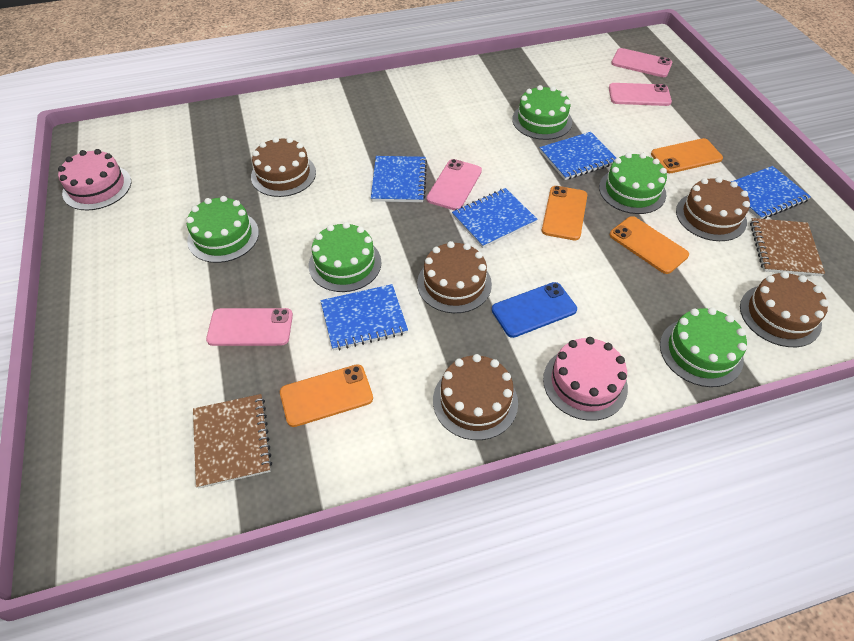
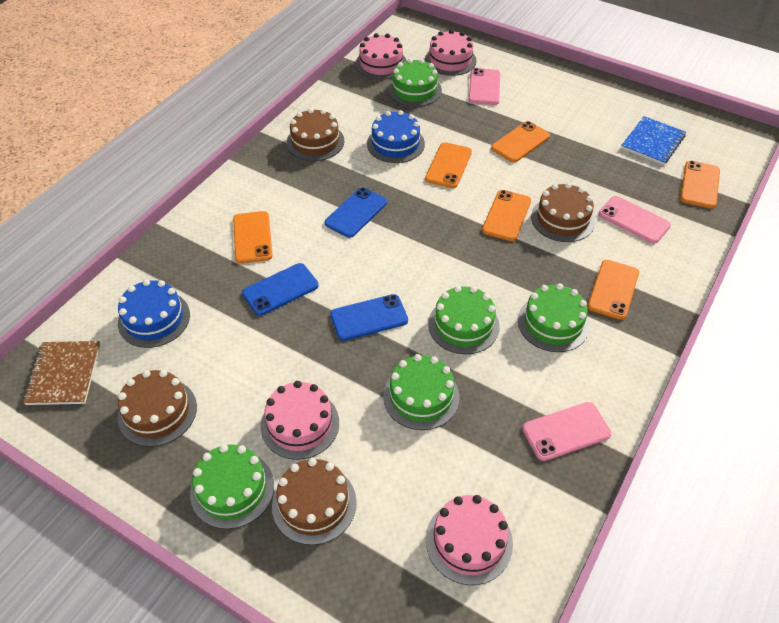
blue cake: 0 -> 2
blue notebook: 5 -> 1
blue phone: 1 -> 3
brown cake: 5 -> 4
brown notebook: 2 -> 1
orange phone: 4 -> 6
pink cake: 2 -> 4
pink phone: 4 -> 3

